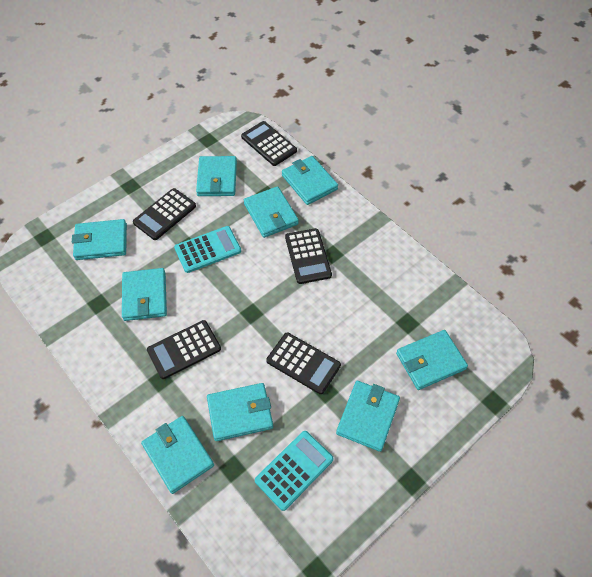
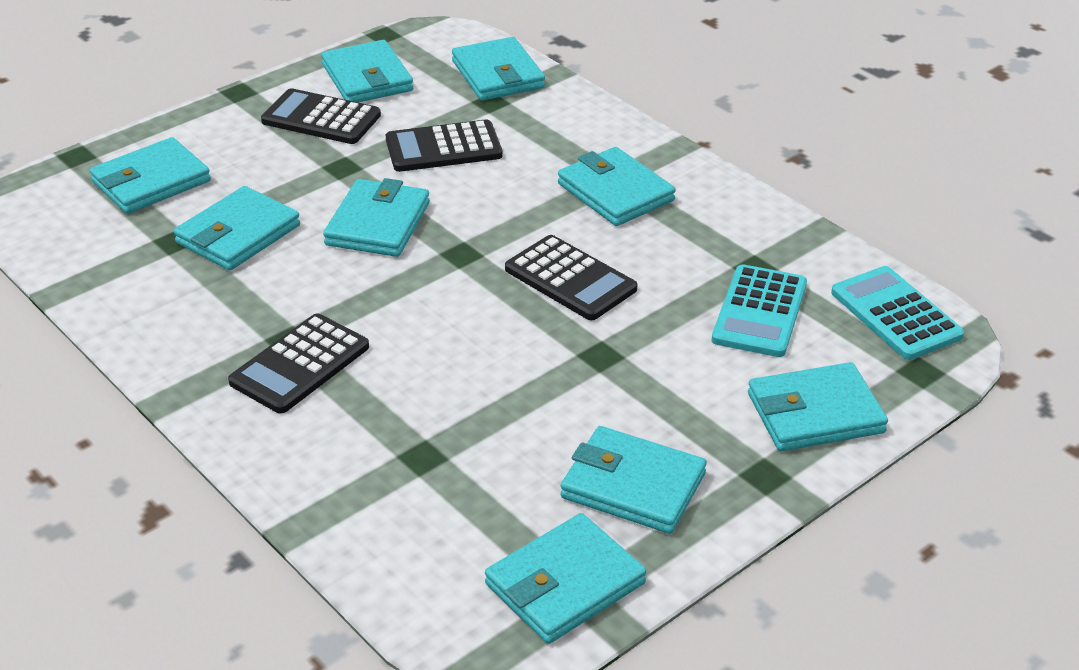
black calculator: 5 -> 4

